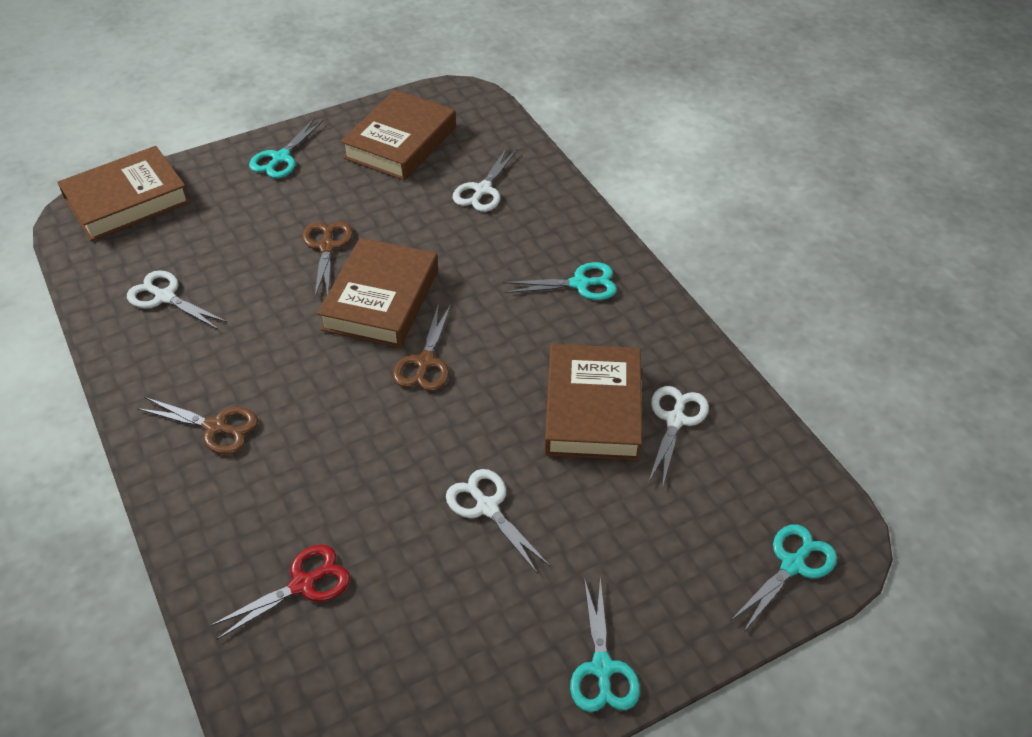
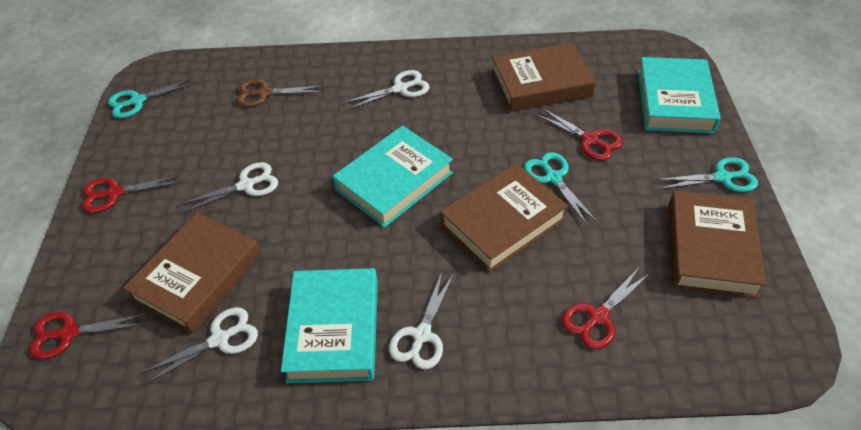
brown scissors: 3 -> 1
red scissors: 1 -> 4
turquoise book: 0 -> 3
turquoise scissors: 4 -> 3

